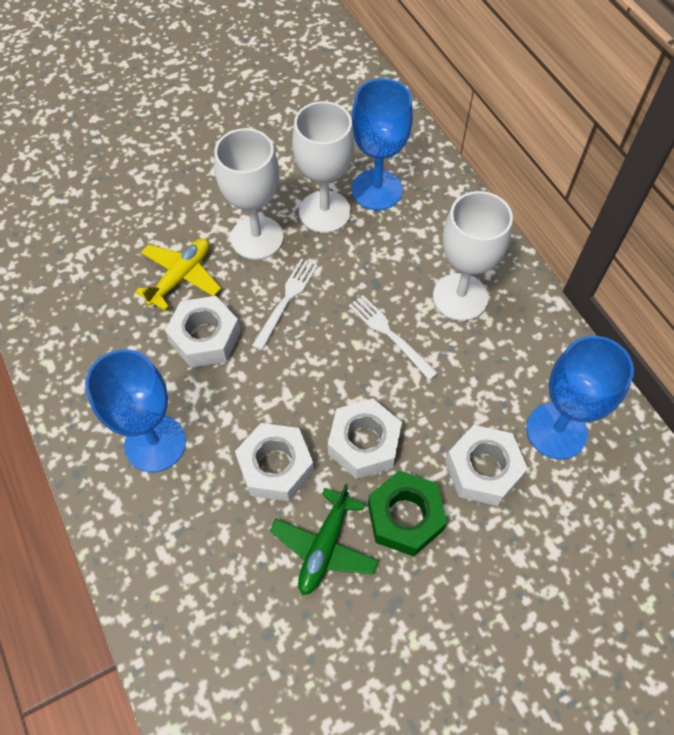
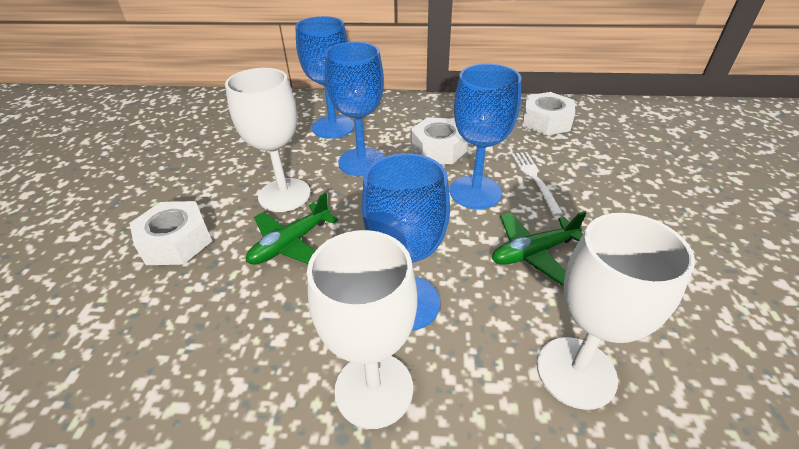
blue goblet: 3 -> 4
green nut: 1 -> 0
green plane: 1 -> 2
white fork: 2 -> 1
white nut: 4 -> 3
yellow plane: 1 -> 0

